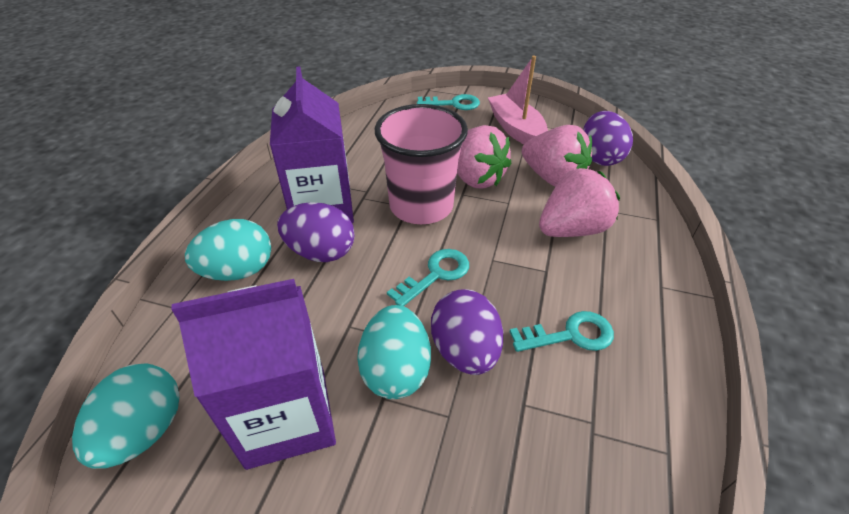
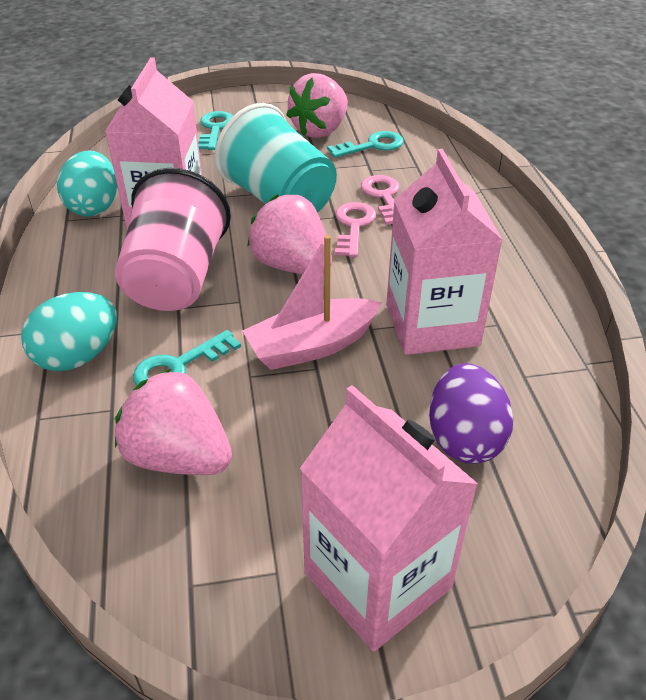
pink carton: 0 -> 3
pink key: 0 -> 2
purple carton: 2 -> 0
purple egg: 3 -> 1
turquoise cup: 0 -> 1
turquoise egg: 3 -> 2

